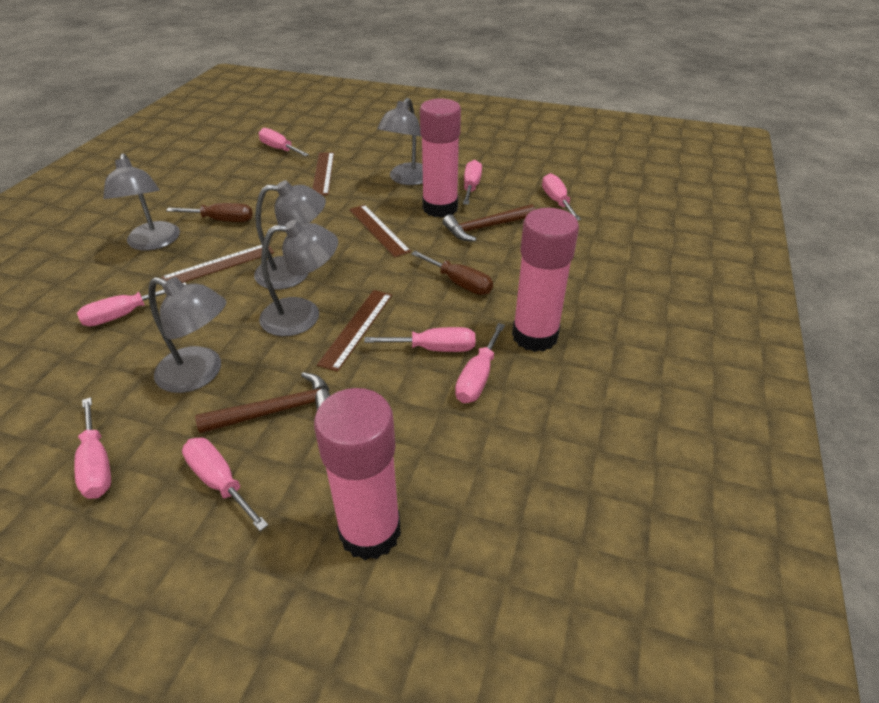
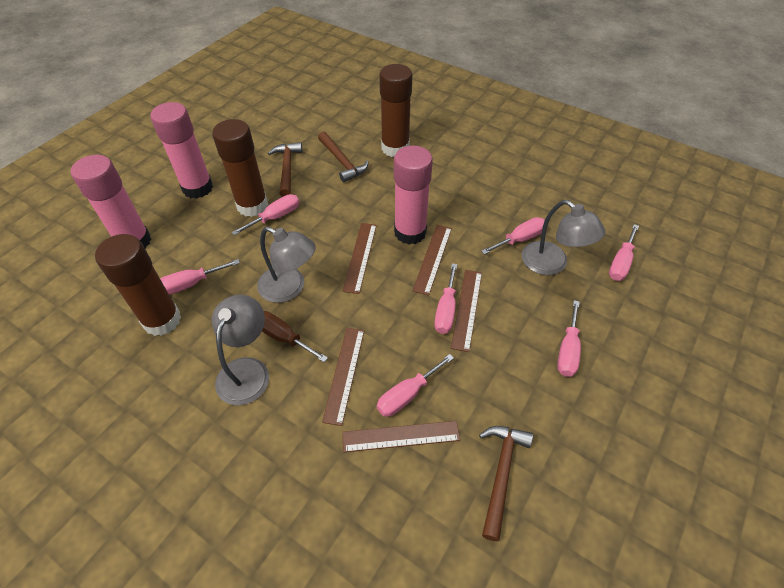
brown glue stick: 0 -> 3
brown hammer: 2 -> 3
brown ruler: 4 -> 5
brown screwdriver: 2 -> 1
grey lamp: 5 -> 3
pink screwdriver: 8 -> 7

